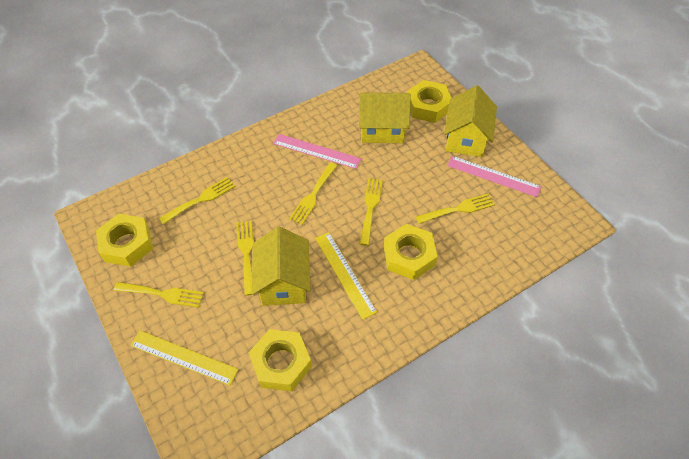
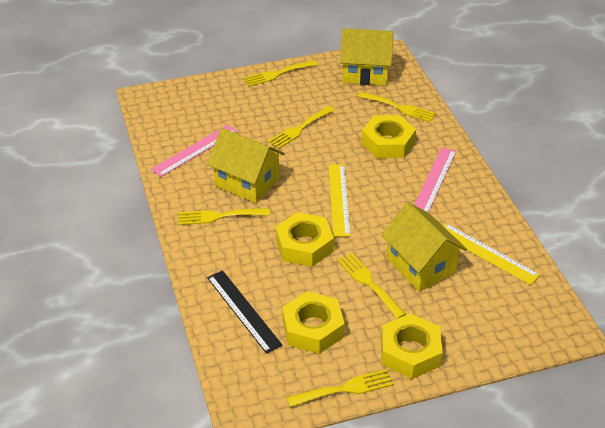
black ruler: 0 -> 1

